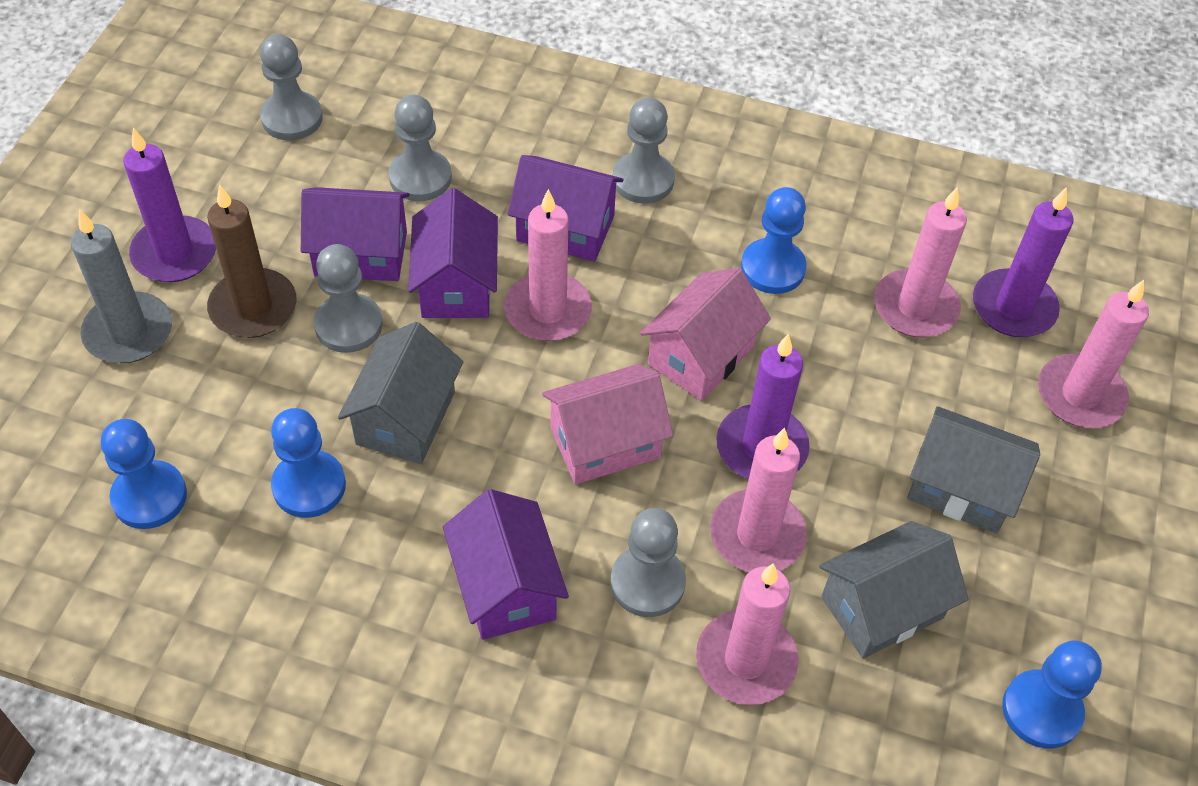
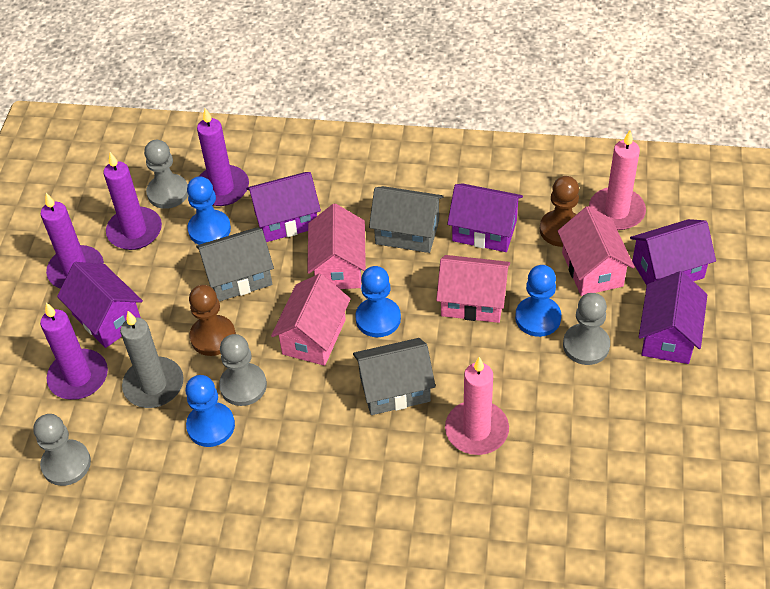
brown candle: 1 -> 0
brown pawn: 0 -> 2
grey pawn: 5 -> 4
pink candle: 5 -> 2
pink house: 2 -> 4
purple candle: 3 -> 4
purple house: 4 -> 5

